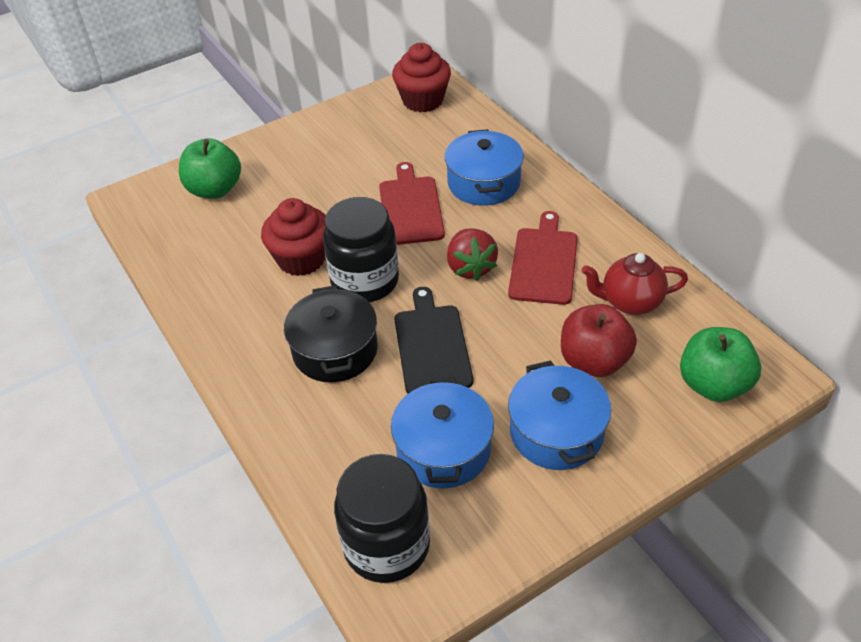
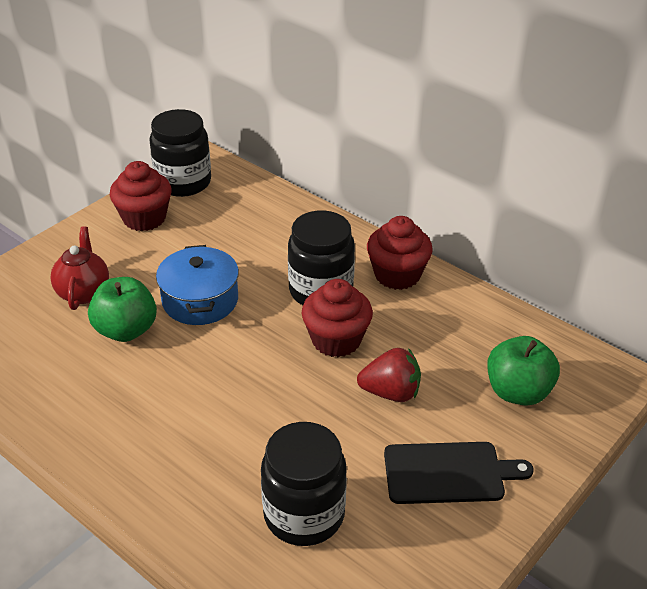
black jar: 2 -> 3
black pot: 1 -> 0
blue pot: 3 -> 1
red apple: 1 -> 0
red cupcake: 2 -> 3
red cutting board: 2 -> 0

